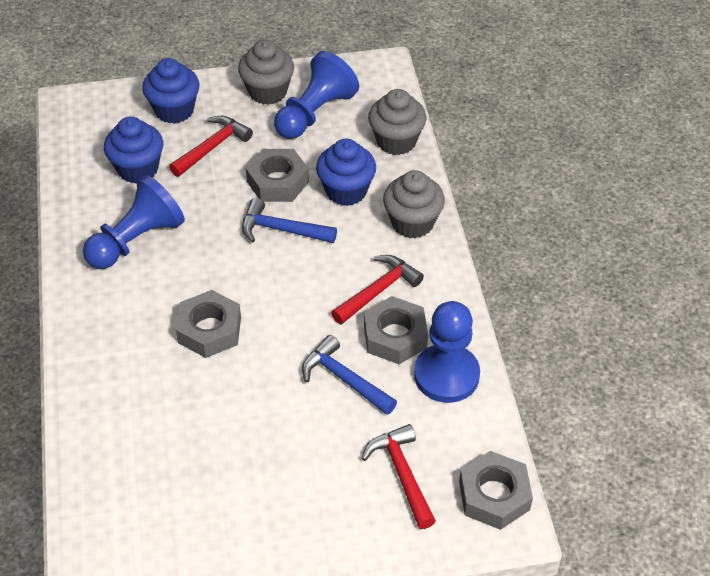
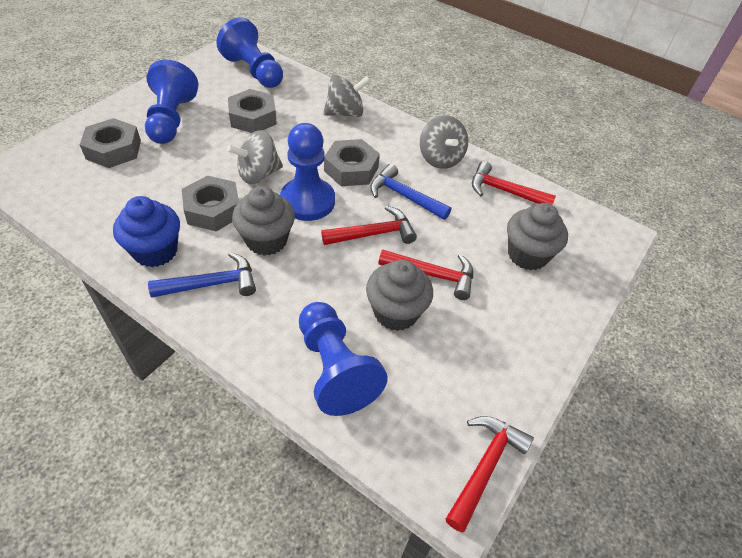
blue cupcake: 3 -> 1
blue pawn: 3 -> 4
grey spinning top: 0 -> 3
red hammer: 3 -> 4

